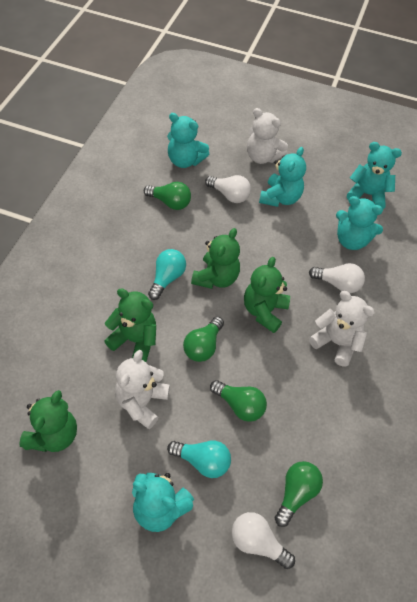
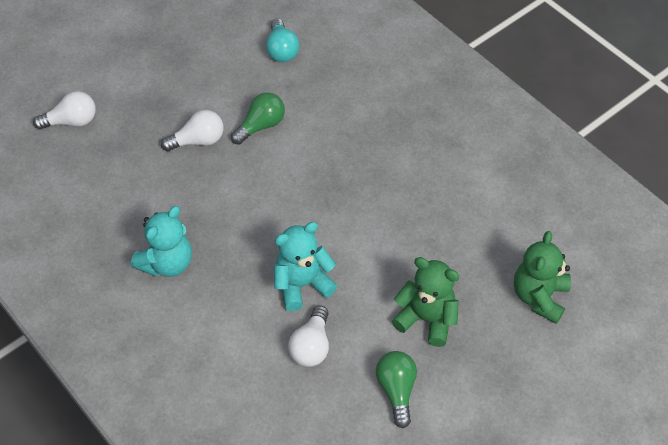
green light bulb: 4 -> 2
green teddy bear: 4 -> 2
turquoise light bulb: 2 -> 1
turquoise teddy bear: 5 -> 2
white teddy bear: 3 -> 0

